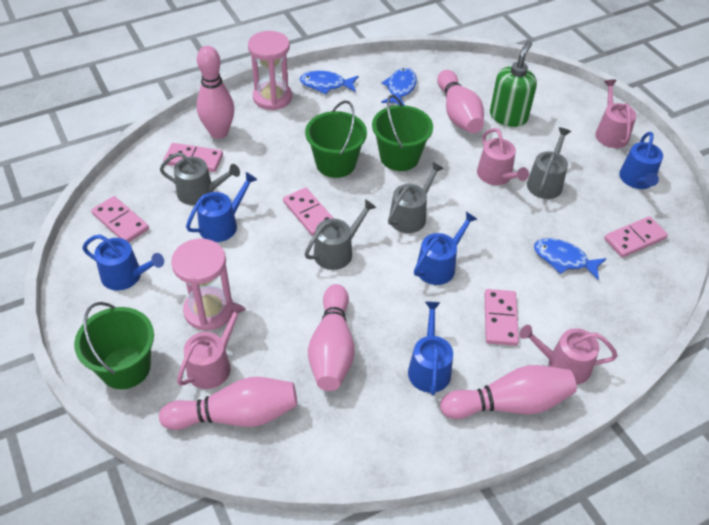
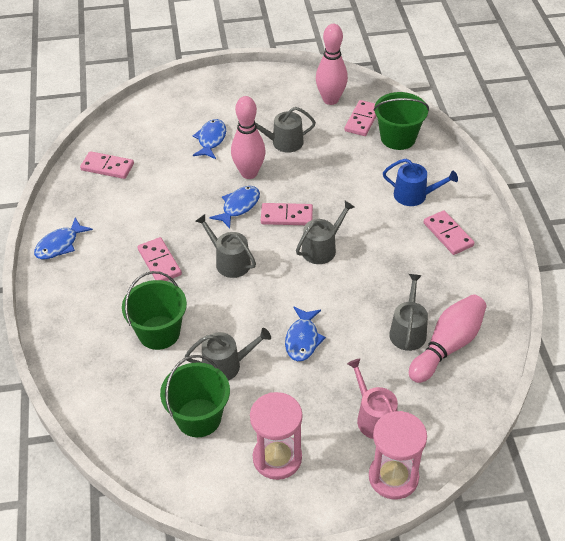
blue fish: 3 -> 4
blue watering can: 5 -> 1
green soap dispenser: 1 -> 0
grey watering can: 4 -> 5
pink bowling pin: 5 -> 3
pink watering can: 4 -> 1

